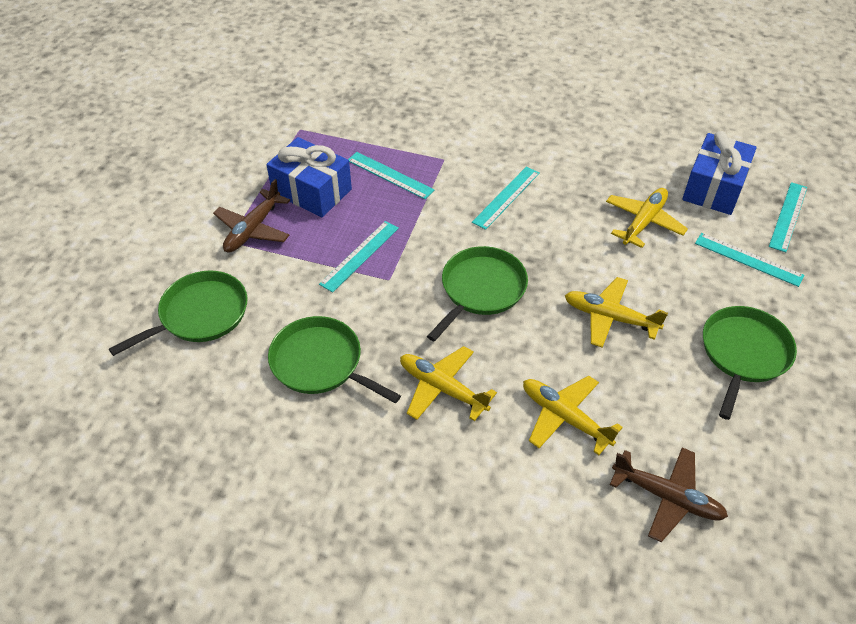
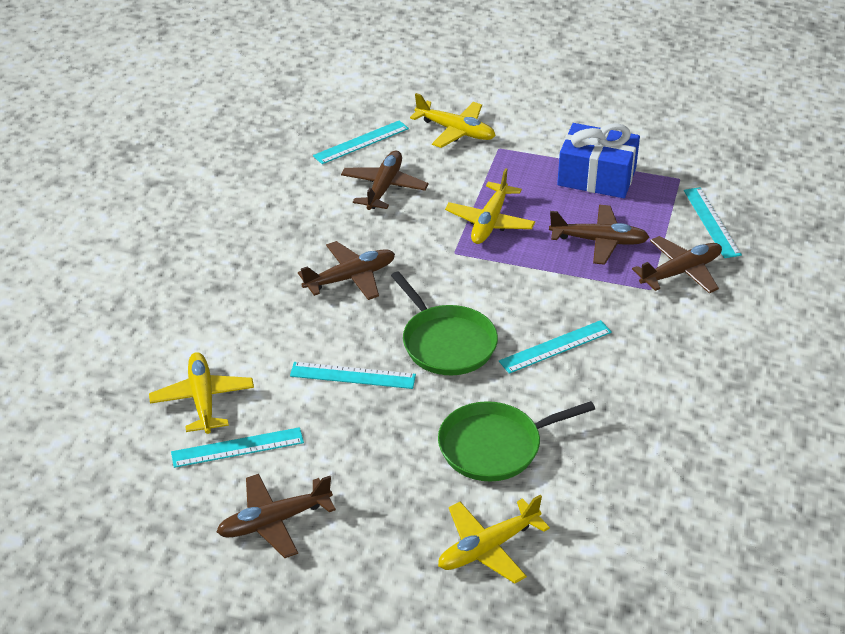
blue gift: 2 -> 1
brown plane: 2 -> 5
green pan: 4 -> 2

